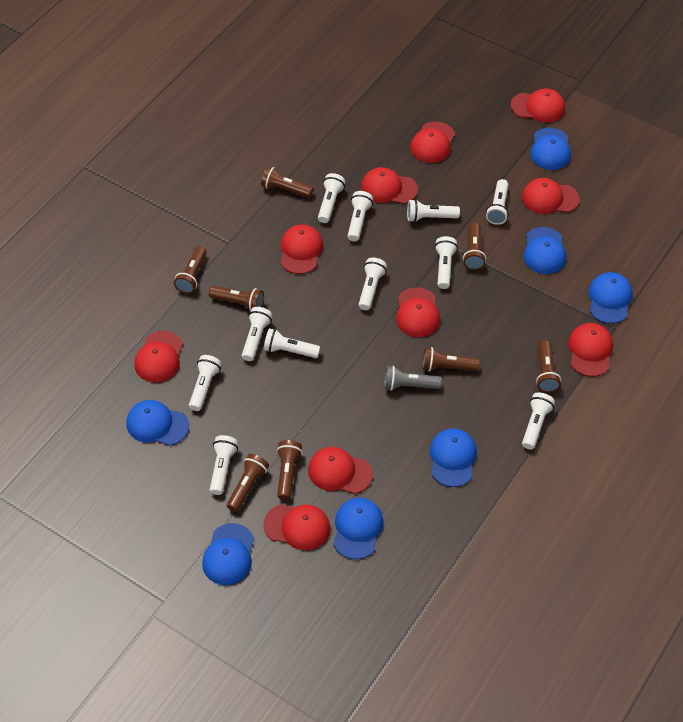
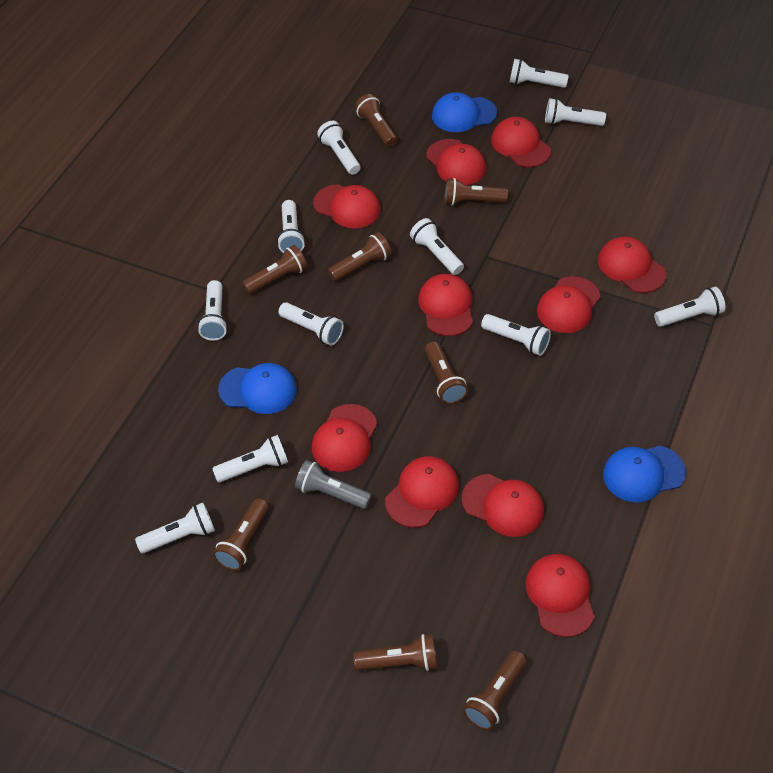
blue cap: 7 -> 3

